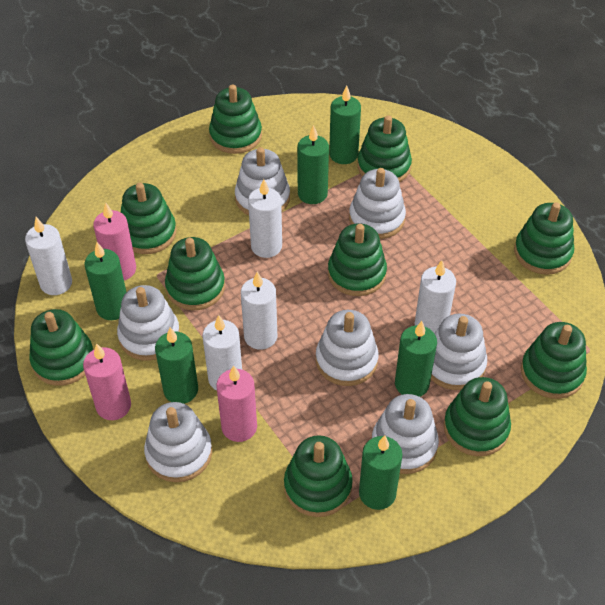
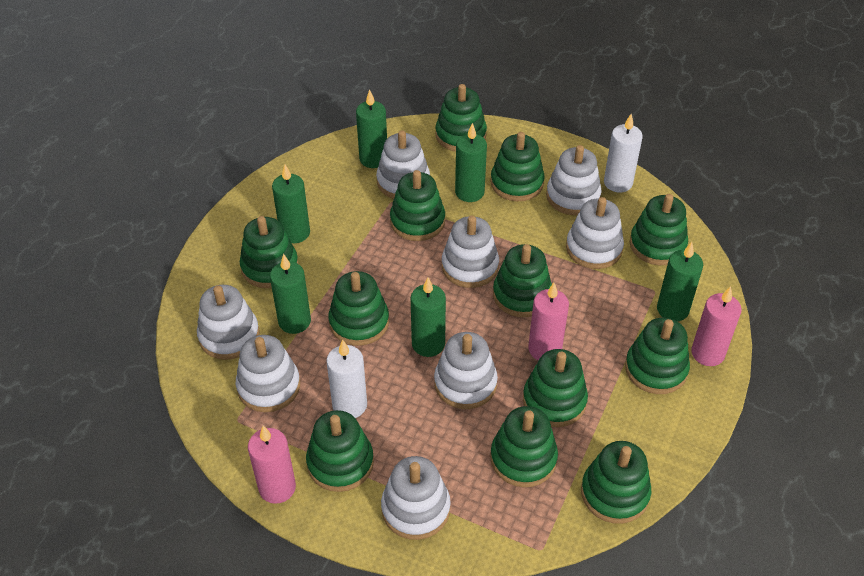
green stacking toy: 10 -> 12
white candle: 5 -> 2
white stacking toy: 7 -> 8

